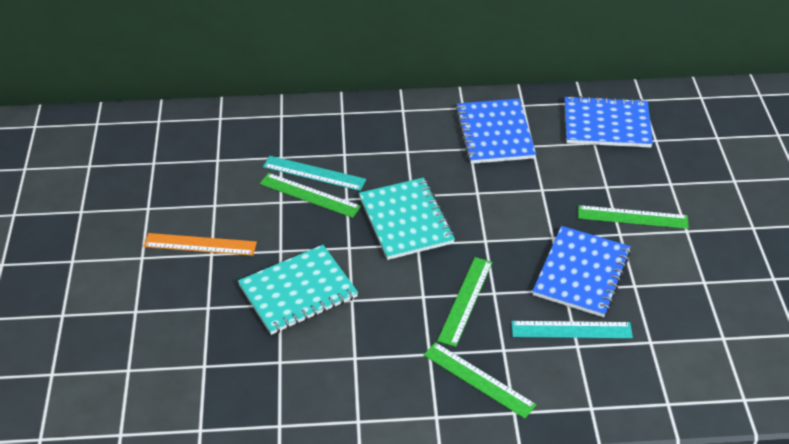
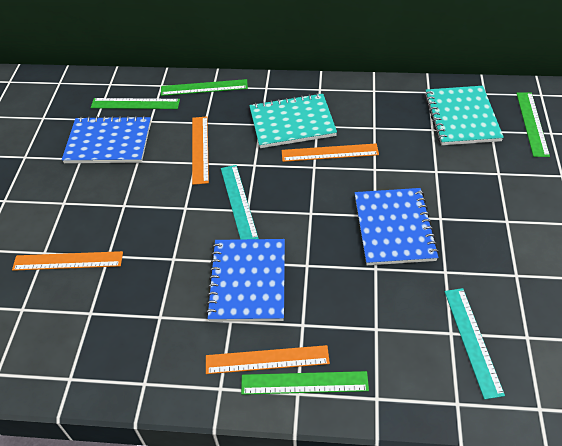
orange ruler: 1 -> 4

